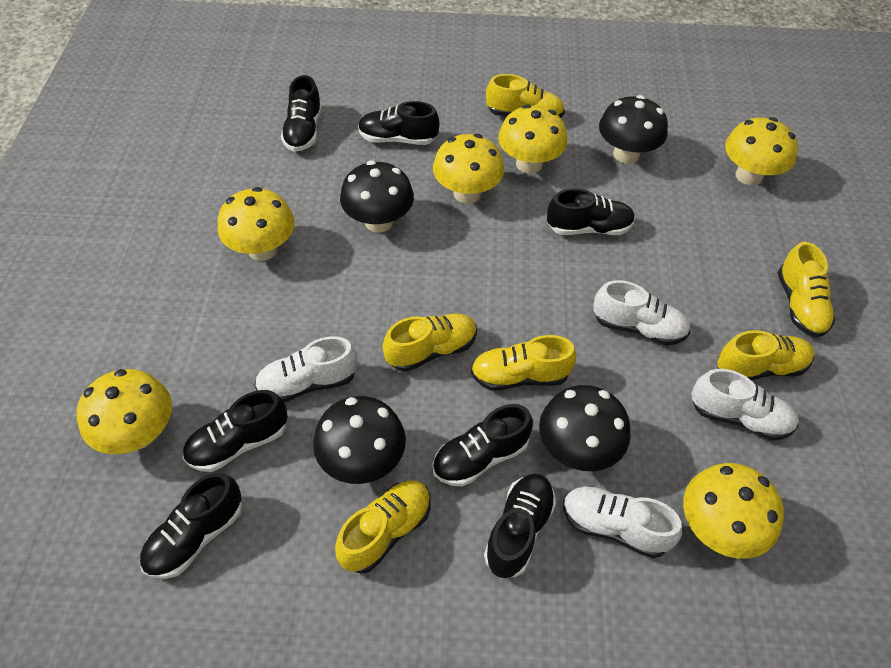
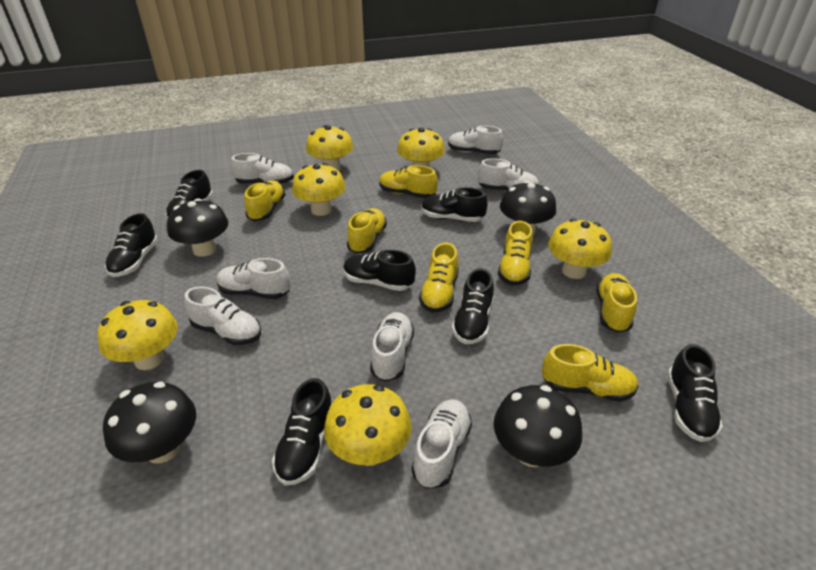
white shoe: 4 -> 7
yellow shoe: 6 -> 7

